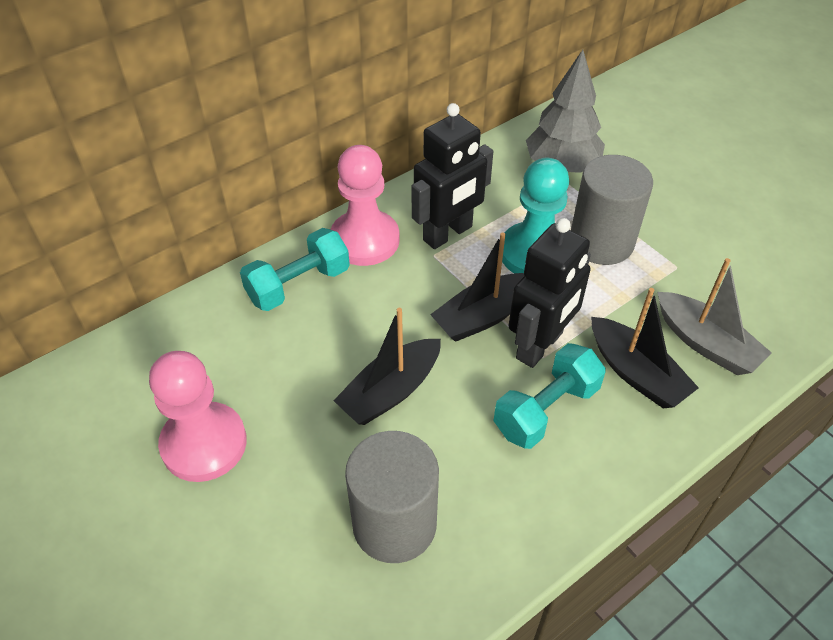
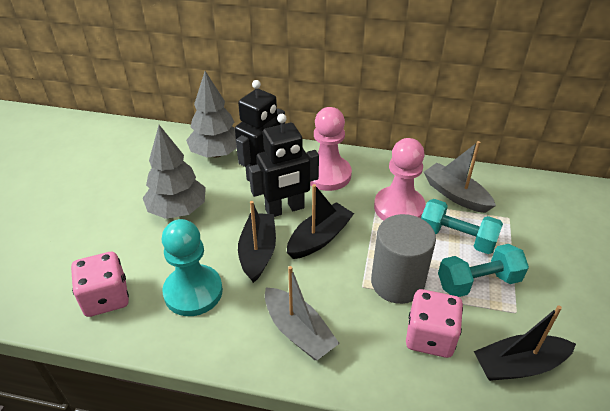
grey boat: 1 -> 2
grey cylinder: 2 -> 1
grey tree: 1 -> 2
pink dice: 0 -> 2

